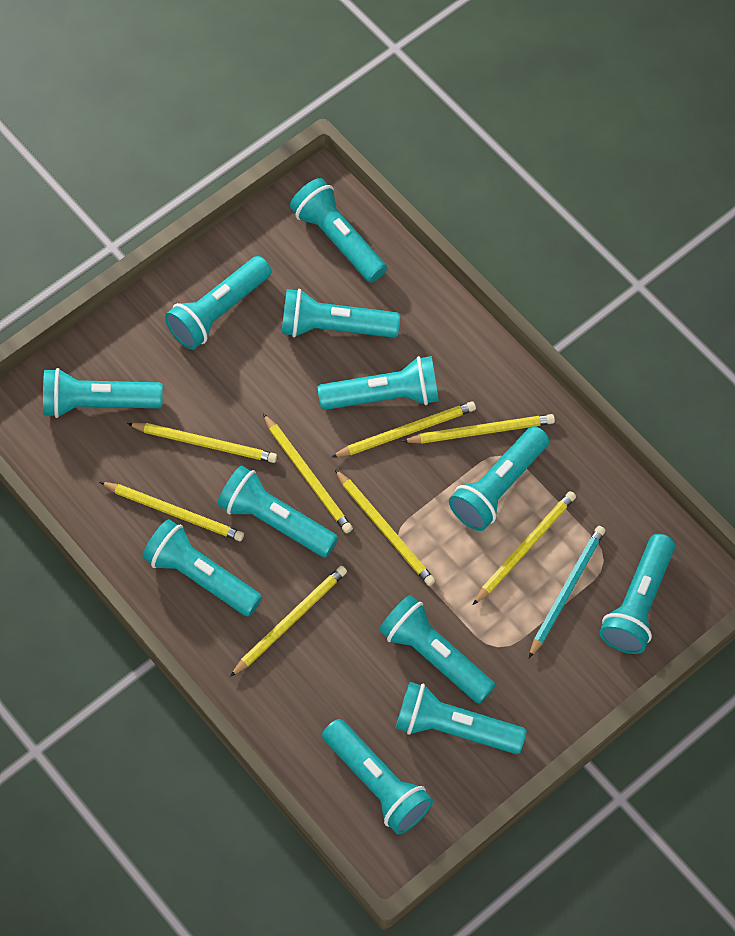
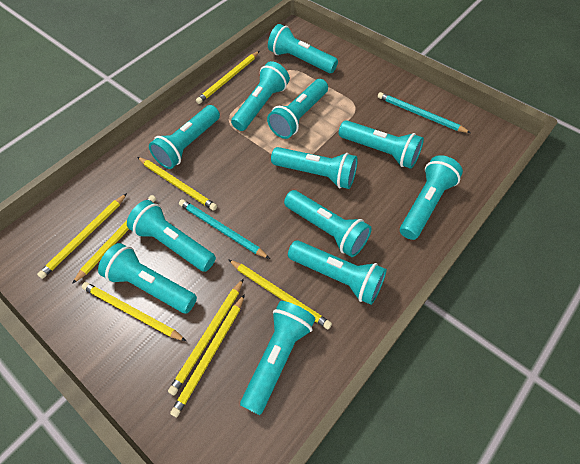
turquoise pencil: 1 -> 2

